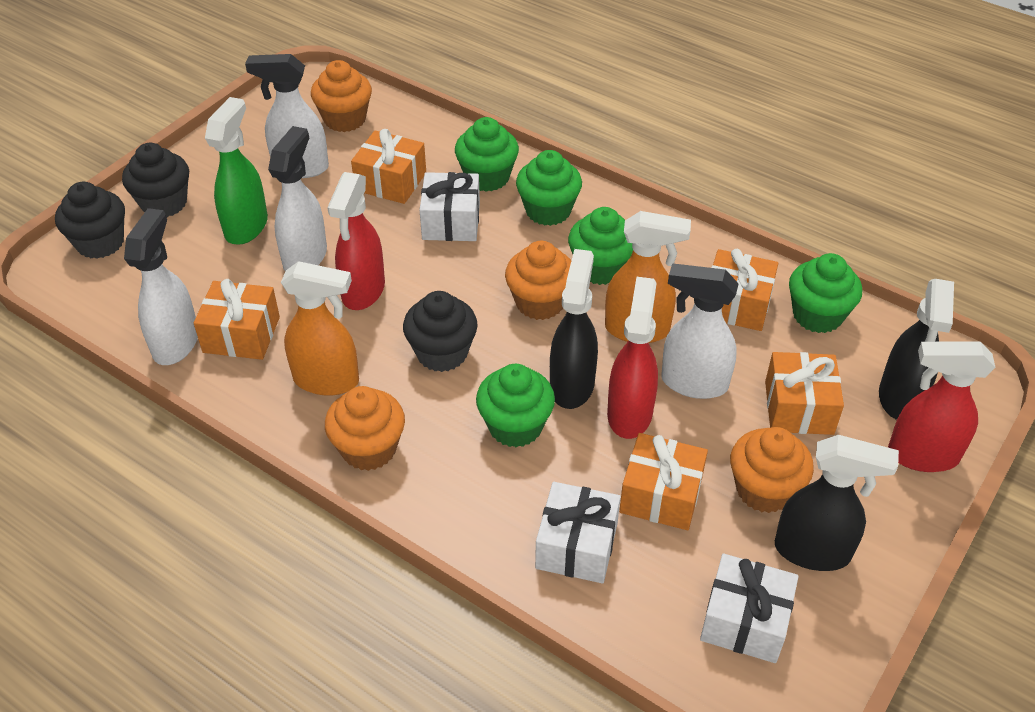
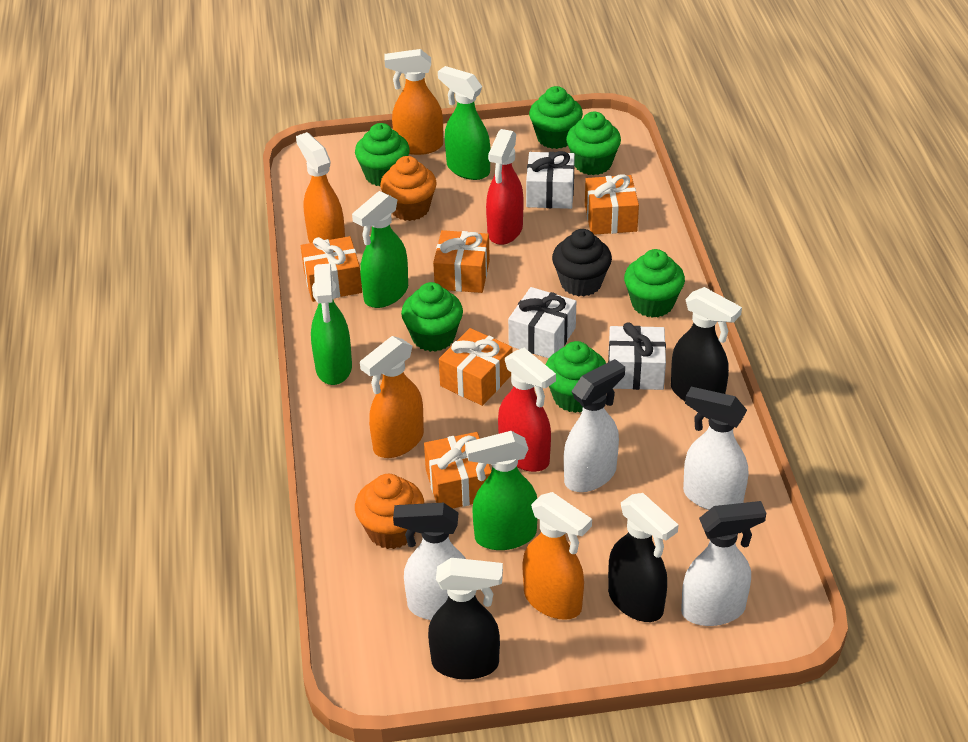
black cupcake: 3 -> 1
green cupcake: 5 -> 6
green spray bottle: 1 -> 4
orange cupcake: 4 -> 2
orange spray bottle: 2 -> 4
red spray bottle: 3 -> 2

